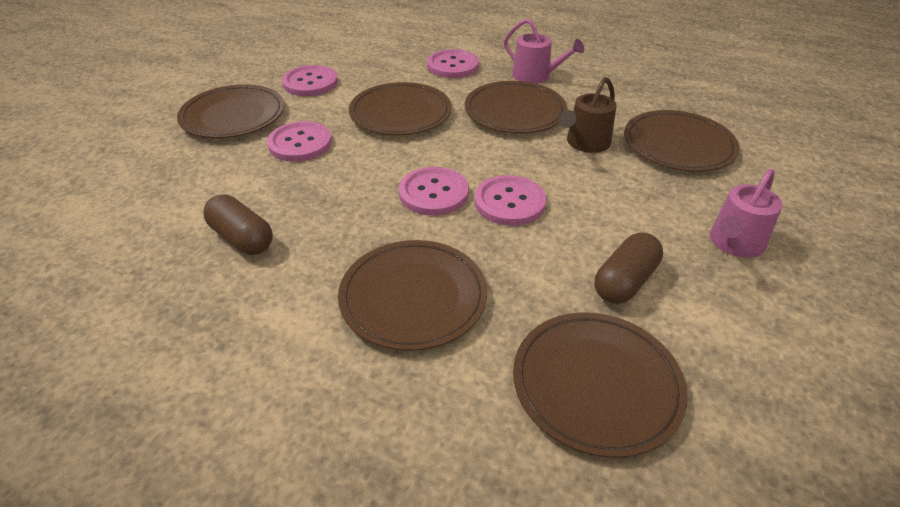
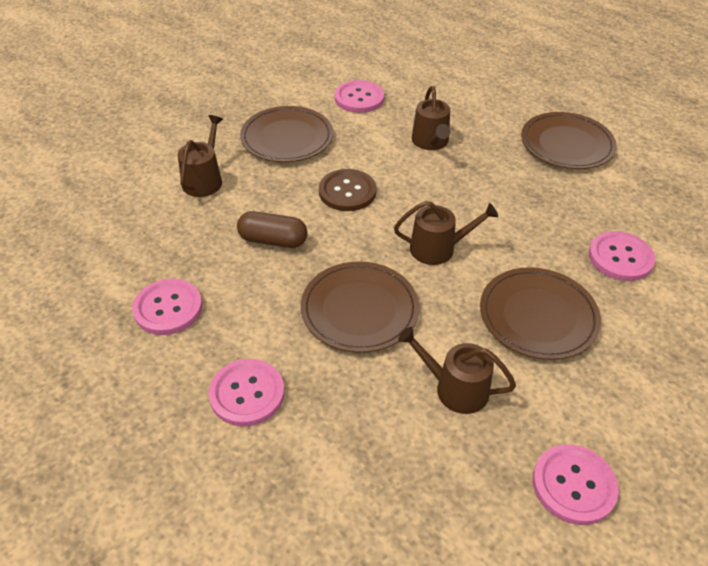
brown button: 0 -> 1
brown capsule: 2 -> 1
brown plate: 6 -> 4
brown watering can: 1 -> 4
pink watering can: 2 -> 0

